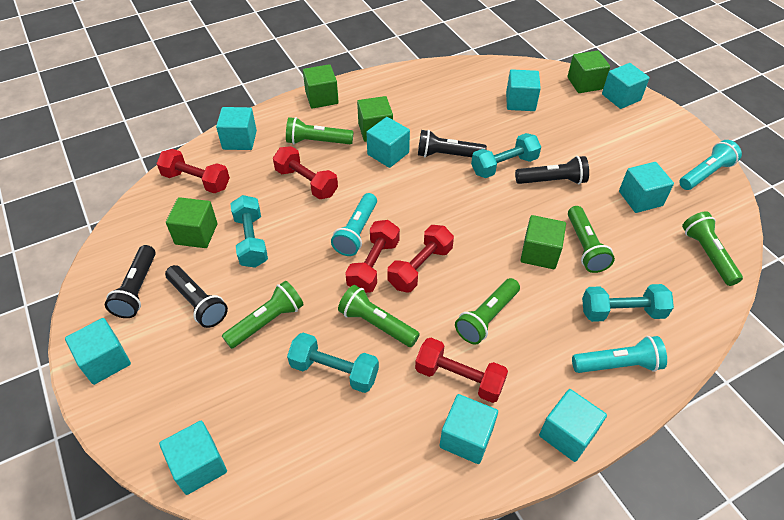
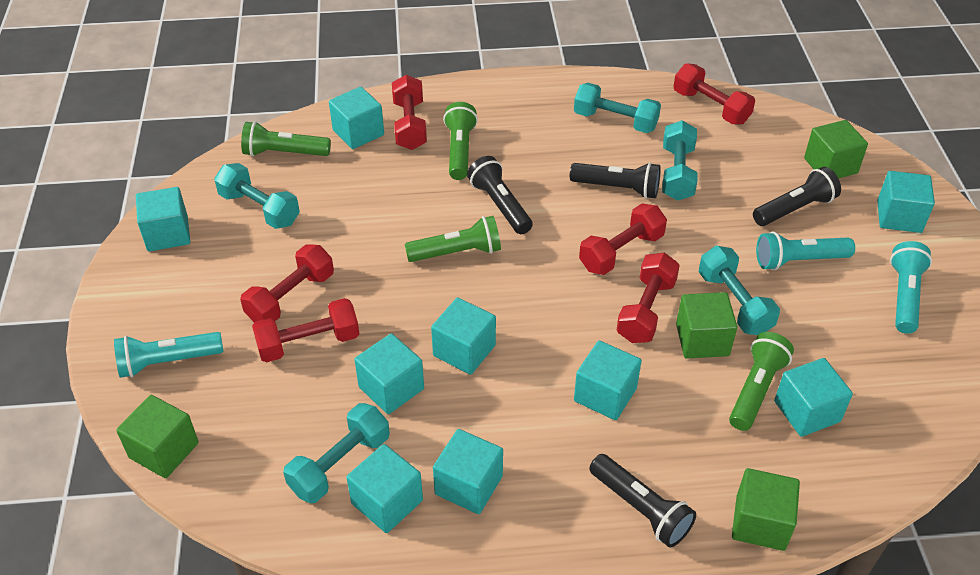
green cube: 5 -> 4
green flashlight: 6 -> 4
red dumbbell: 5 -> 6
turquoise dumbbell: 4 -> 5

